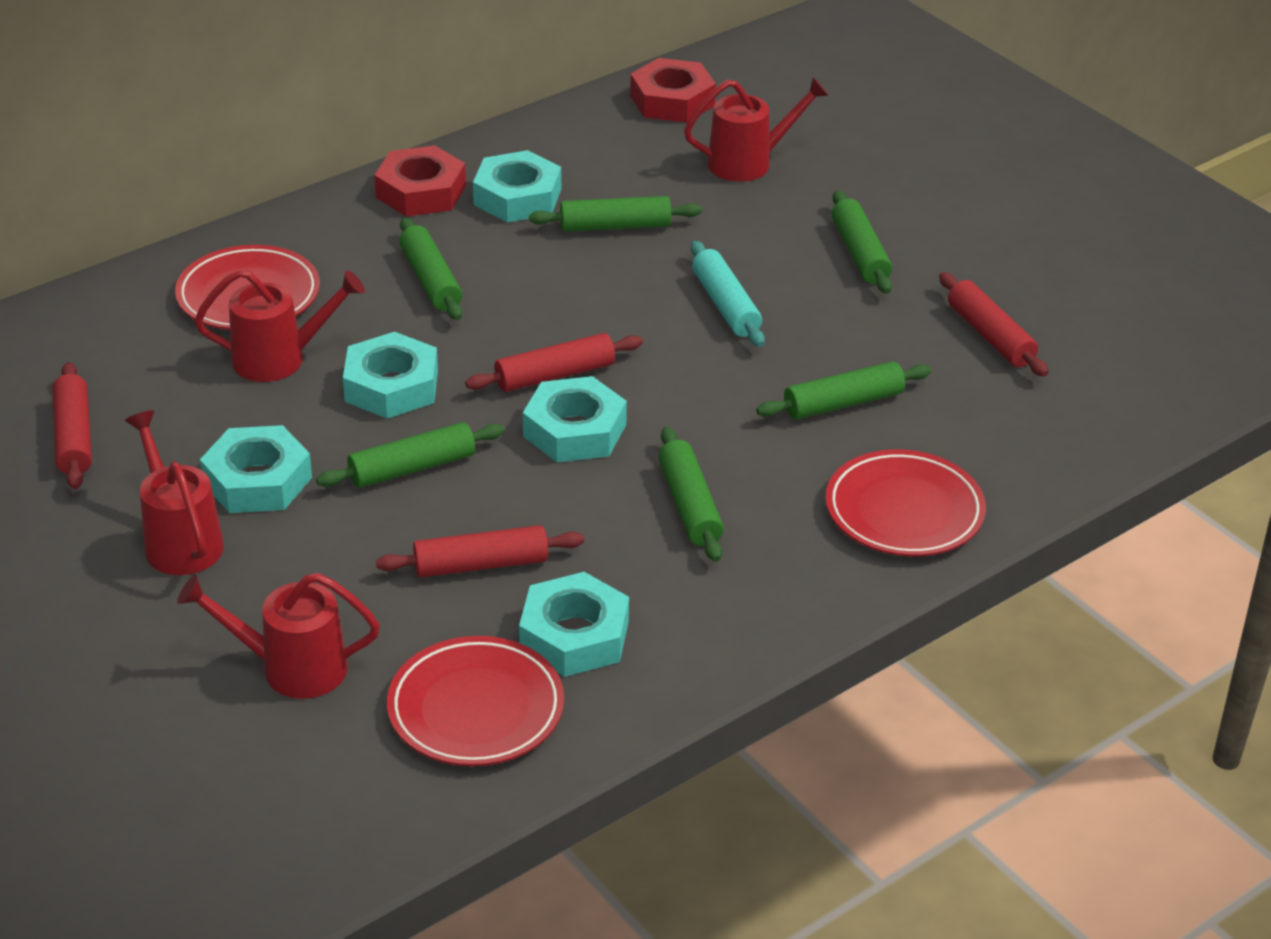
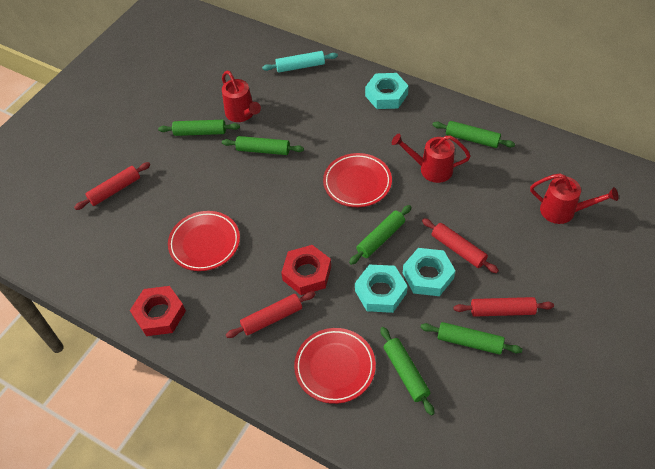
red watering can: 4 -> 3
turquoise nut: 5 -> 3

